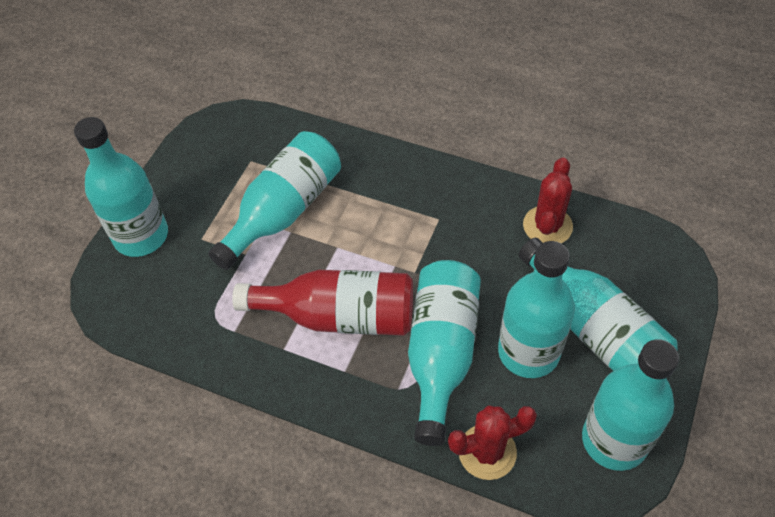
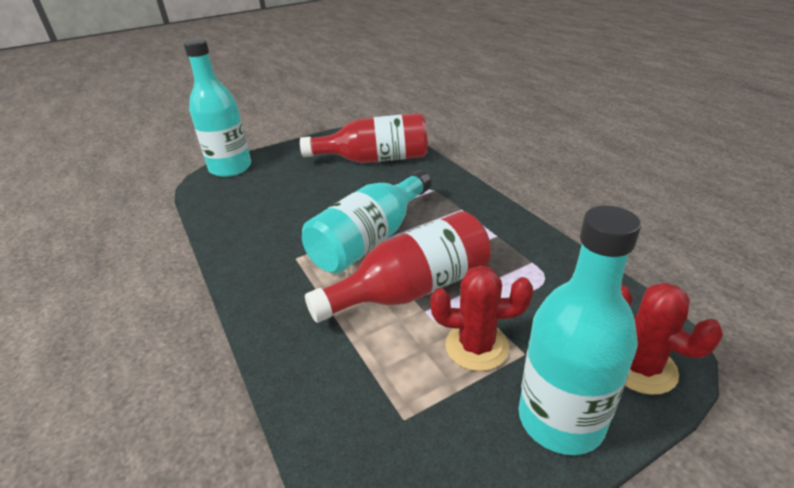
red bottle: 1 -> 2
turquoise bottle: 6 -> 3

